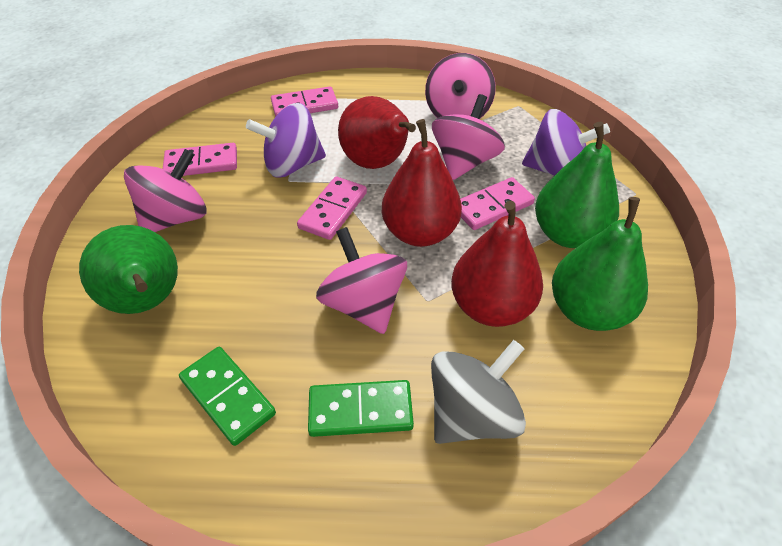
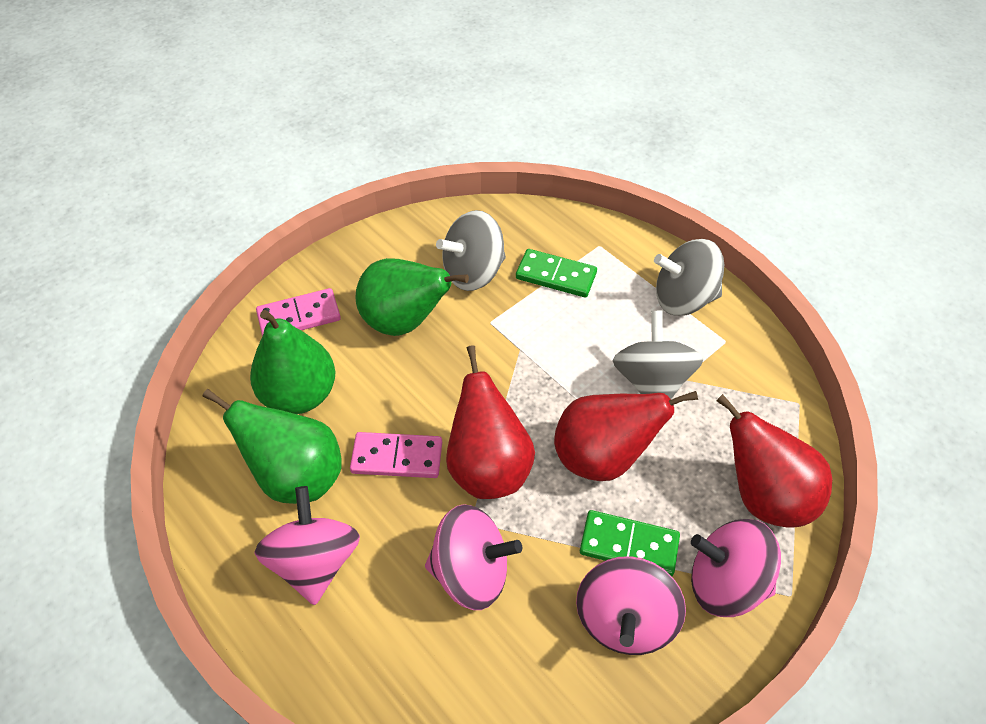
grey spinning top: 1 -> 3
pink domino: 4 -> 2
purple spinning top: 2 -> 0

